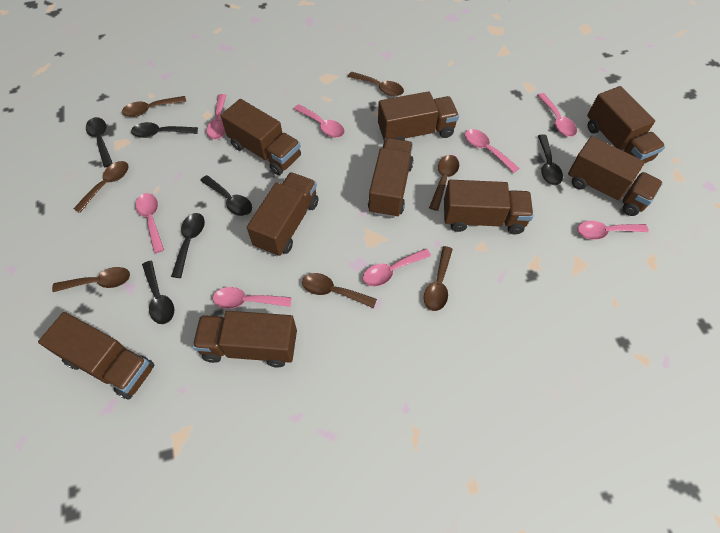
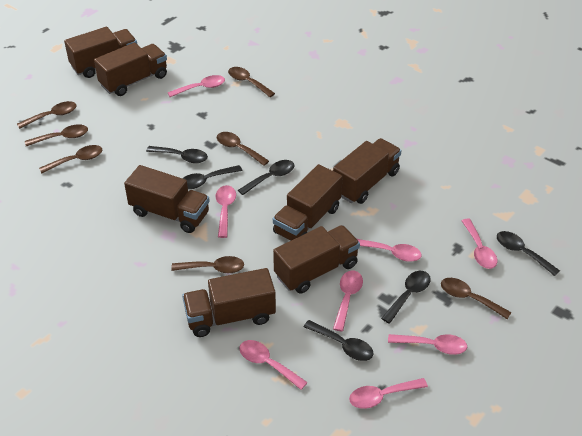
brown truck: 9 -> 7

